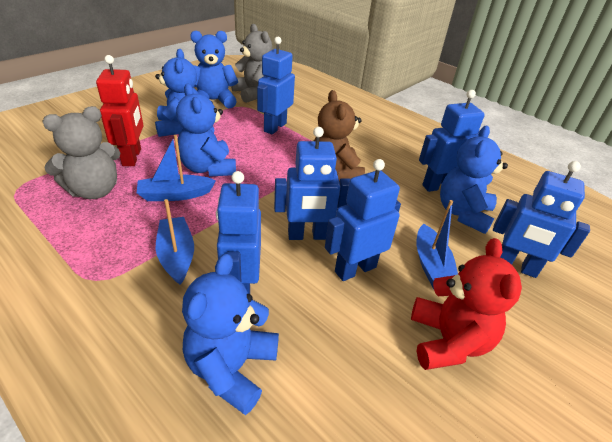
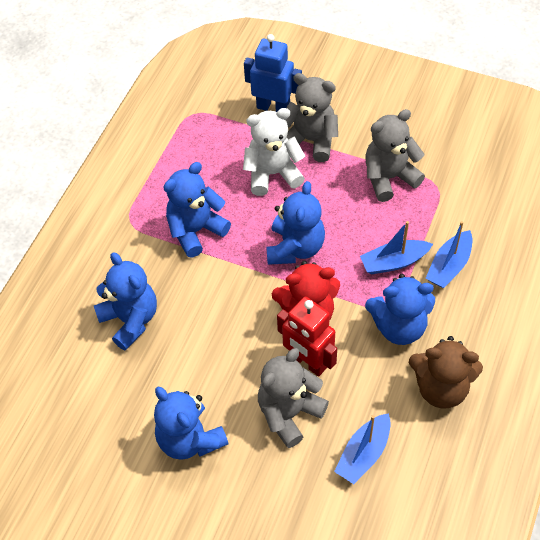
blue robot: 6 -> 1
grey teddy bear: 2 -> 3
white teddy bear: 0 -> 1

